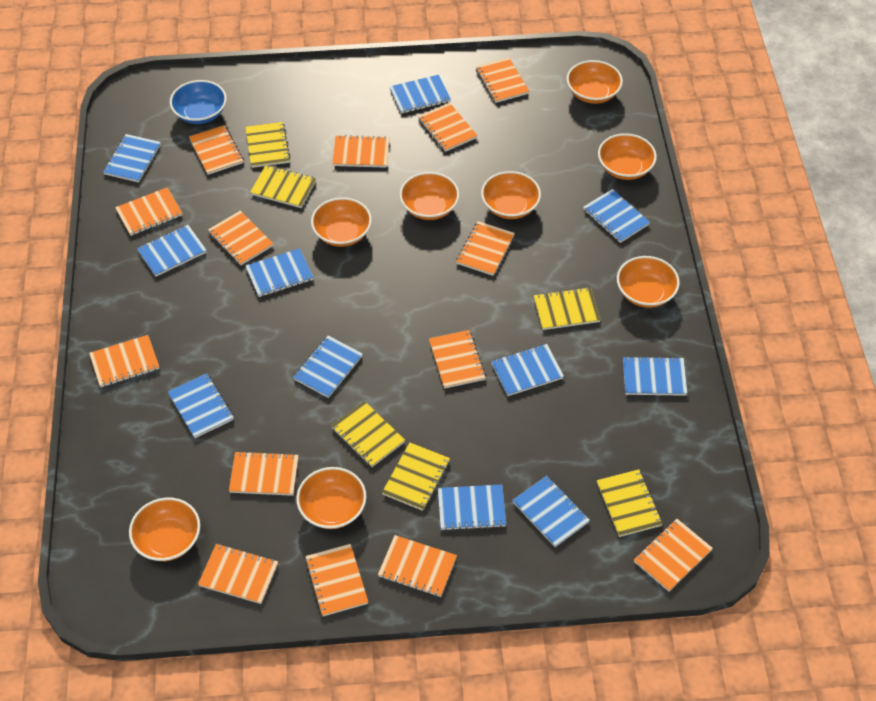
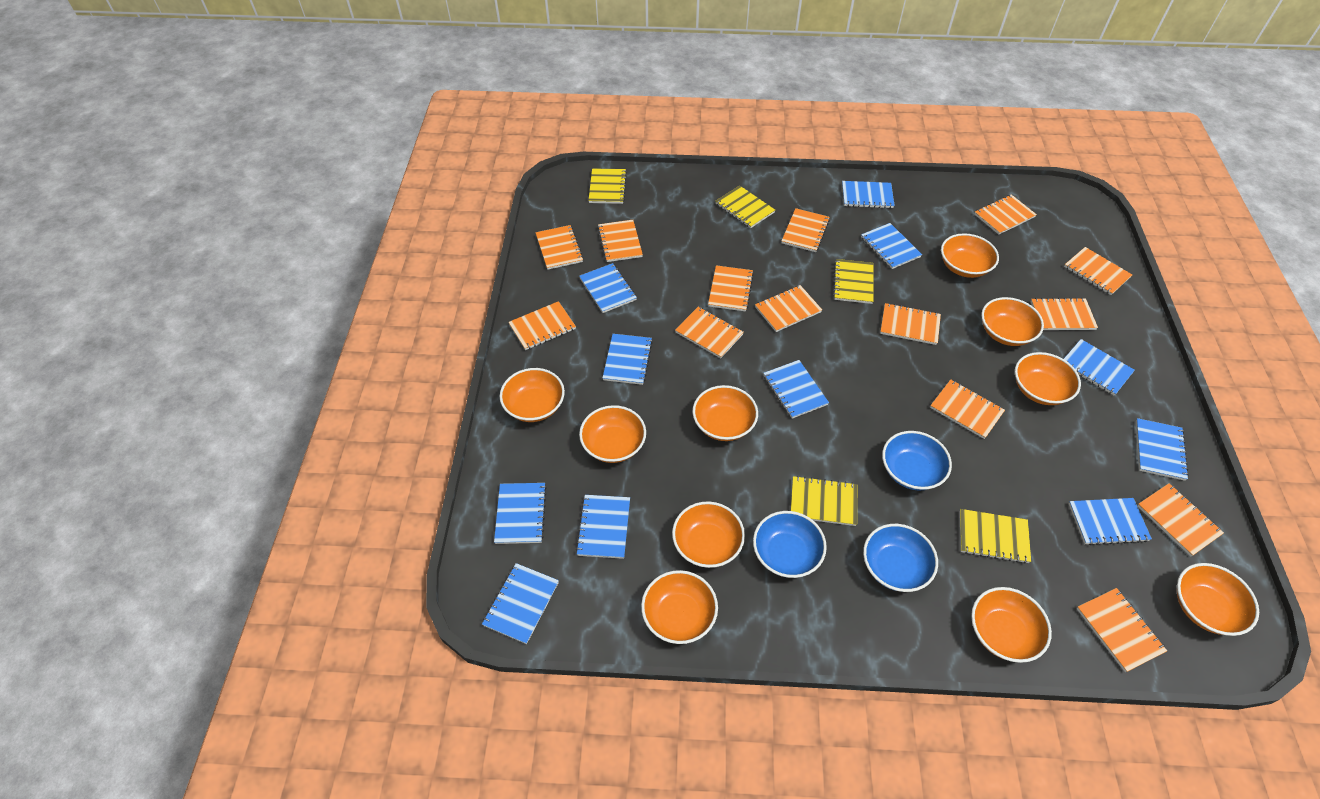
blue bowl: 1 -> 3
orange bowl: 8 -> 10
yellow notebook: 6 -> 5

